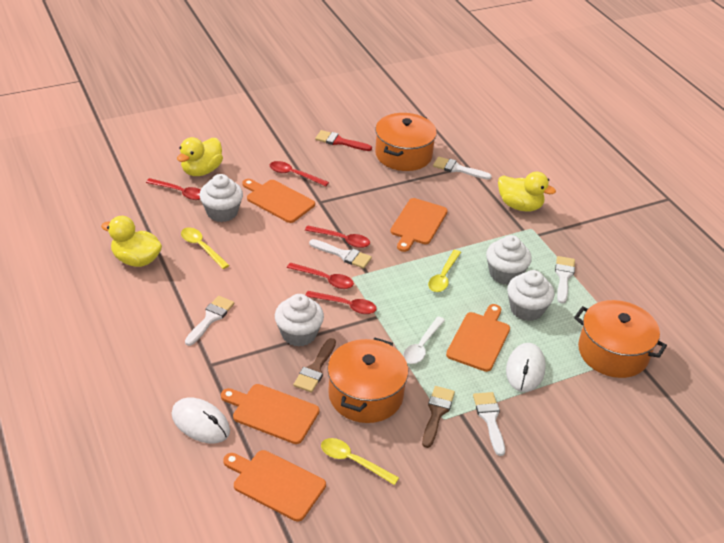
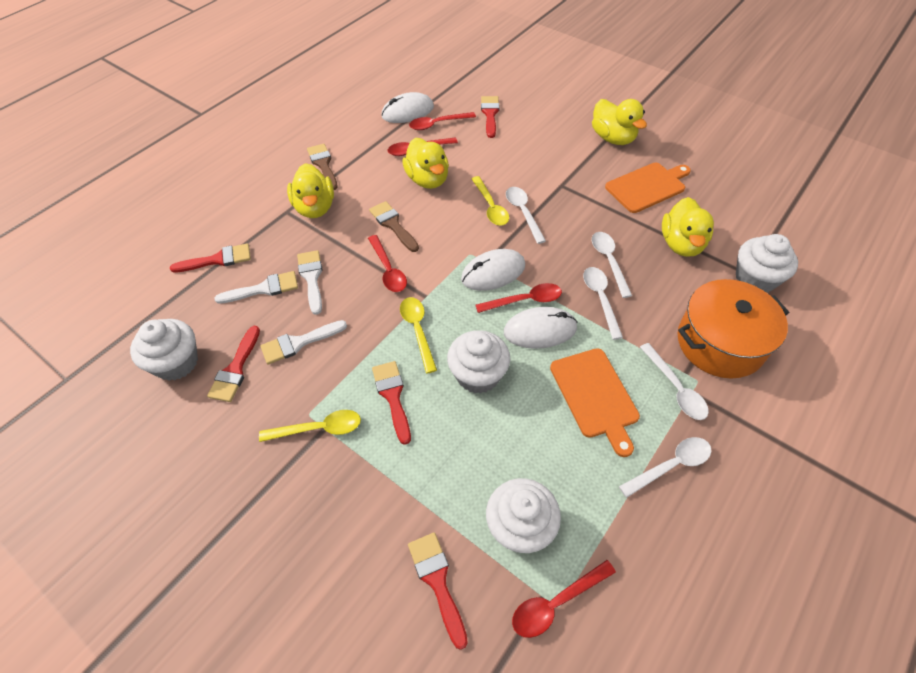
orange cutting board: 5 -> 2
orange pot: 3 -> 1
red brush: 1 -> 5
white brush: 5 -> 3
white mouse: 2 -> 3
white spoon: 1 -> 5
yellow duck: 3 -> 4

